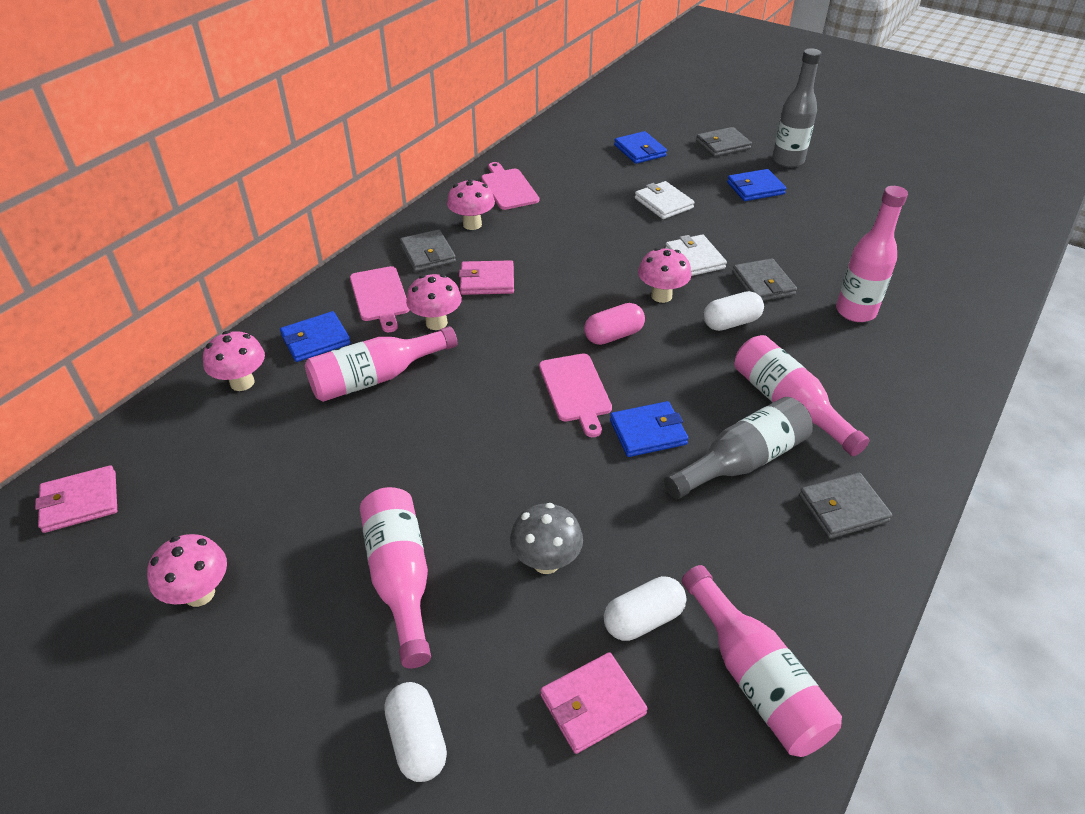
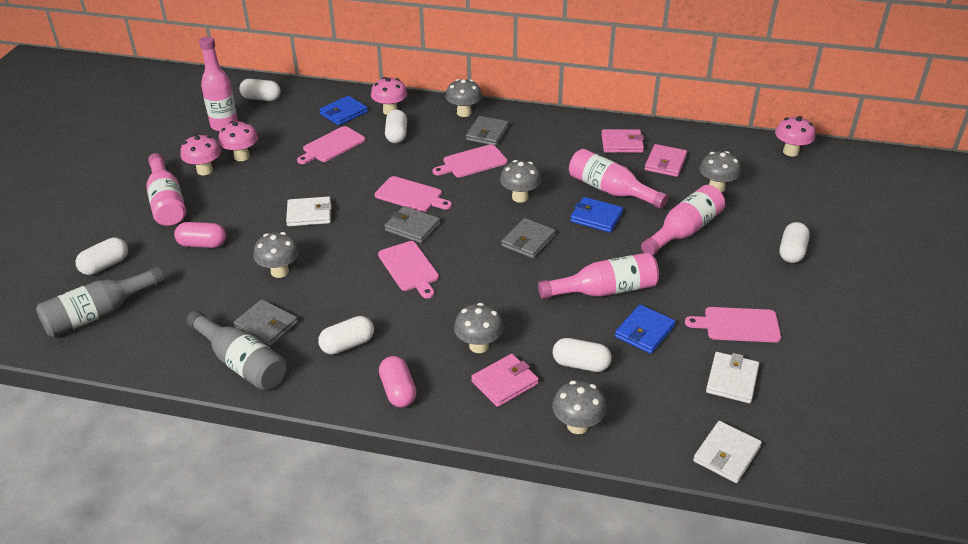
blue wallet: 4 -> 3
grey mushroom: 1 -> 6
pink capsule: 1 -> 2
pink cutting board: 3 -> 5
pink mushroom: 5 -> 4
white capsule: 3 -> 6
white wallet: 2 -> 3

